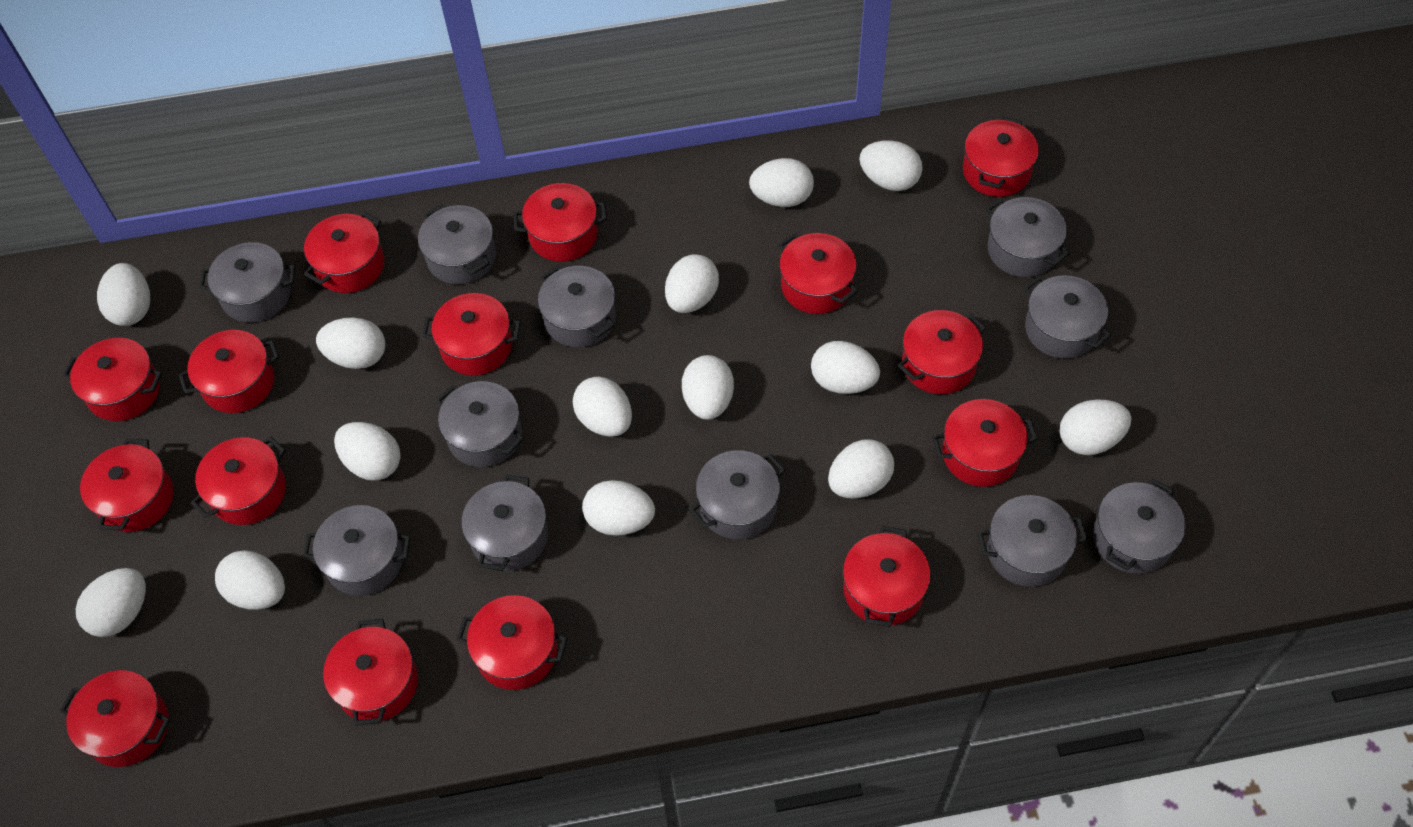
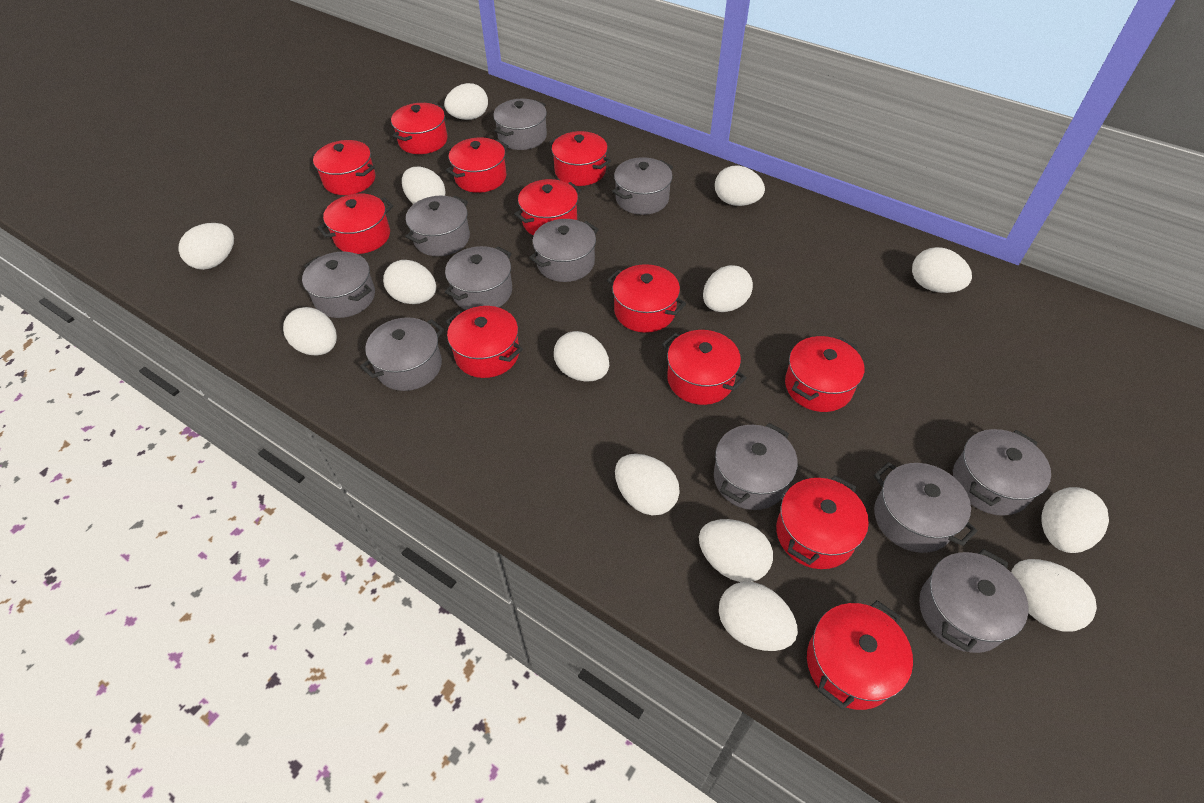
red pot: 15 -> 12

